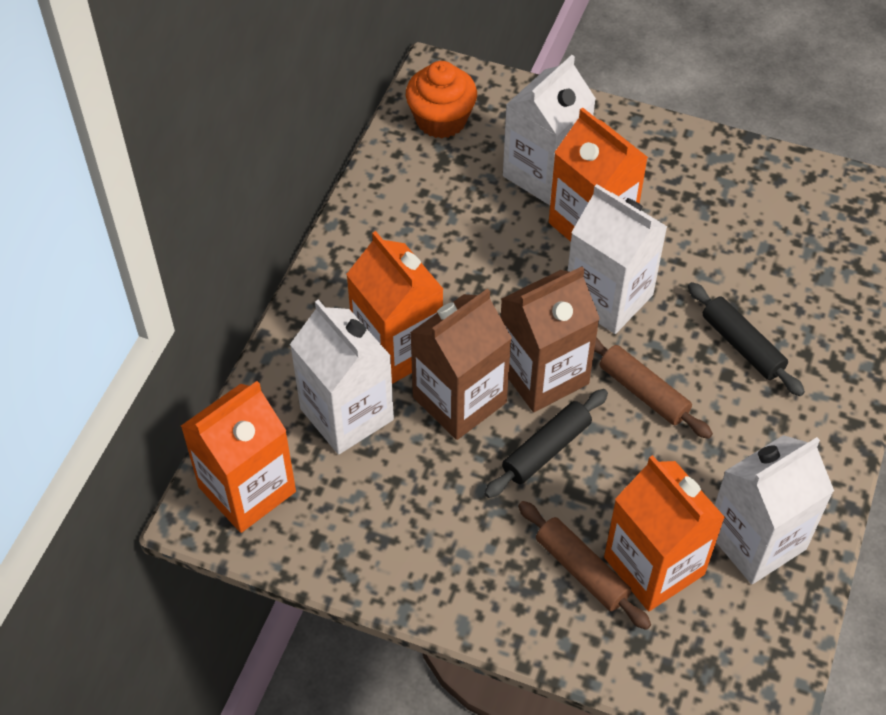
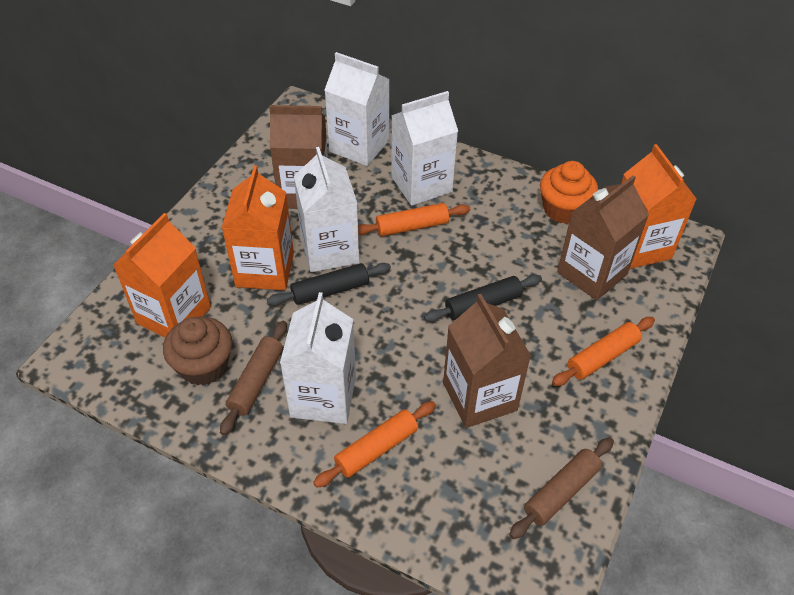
brown carton: 2 -> 3
brown cupcake: 0 -> 1
orange carton: 4 -> 3
orange rolling pin: 0 -> 3

